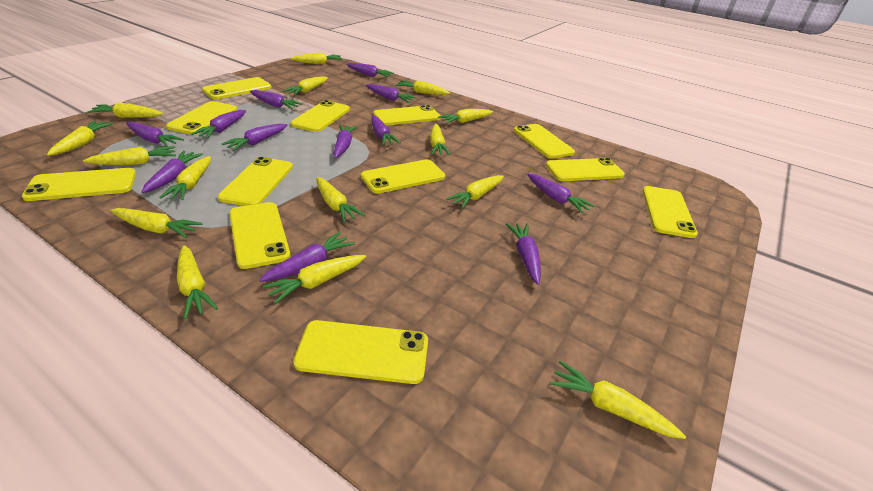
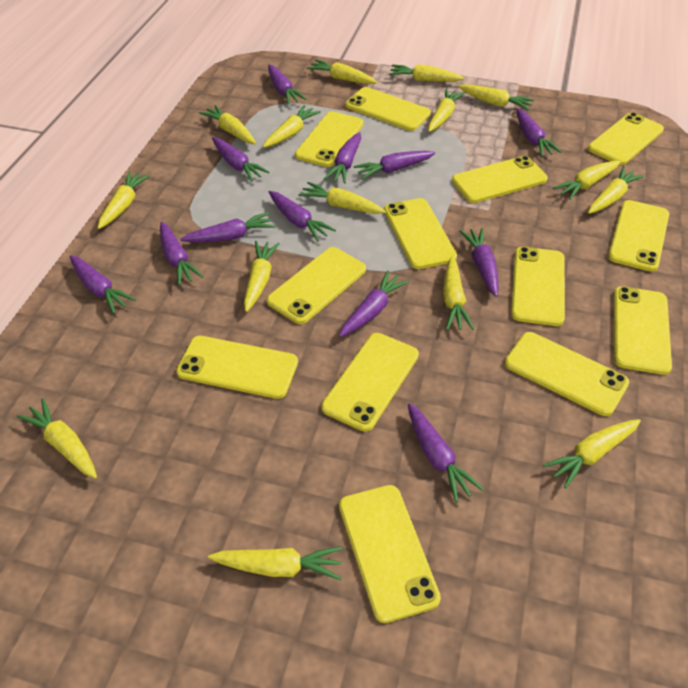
yellow phone: 12 -> 13

